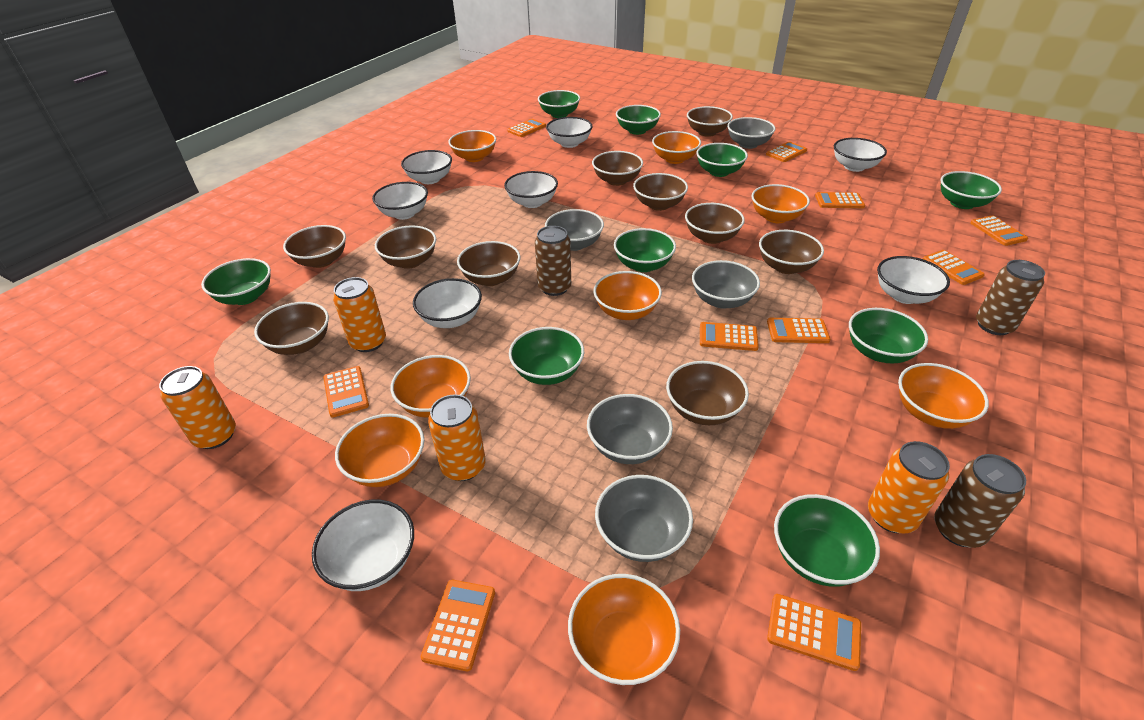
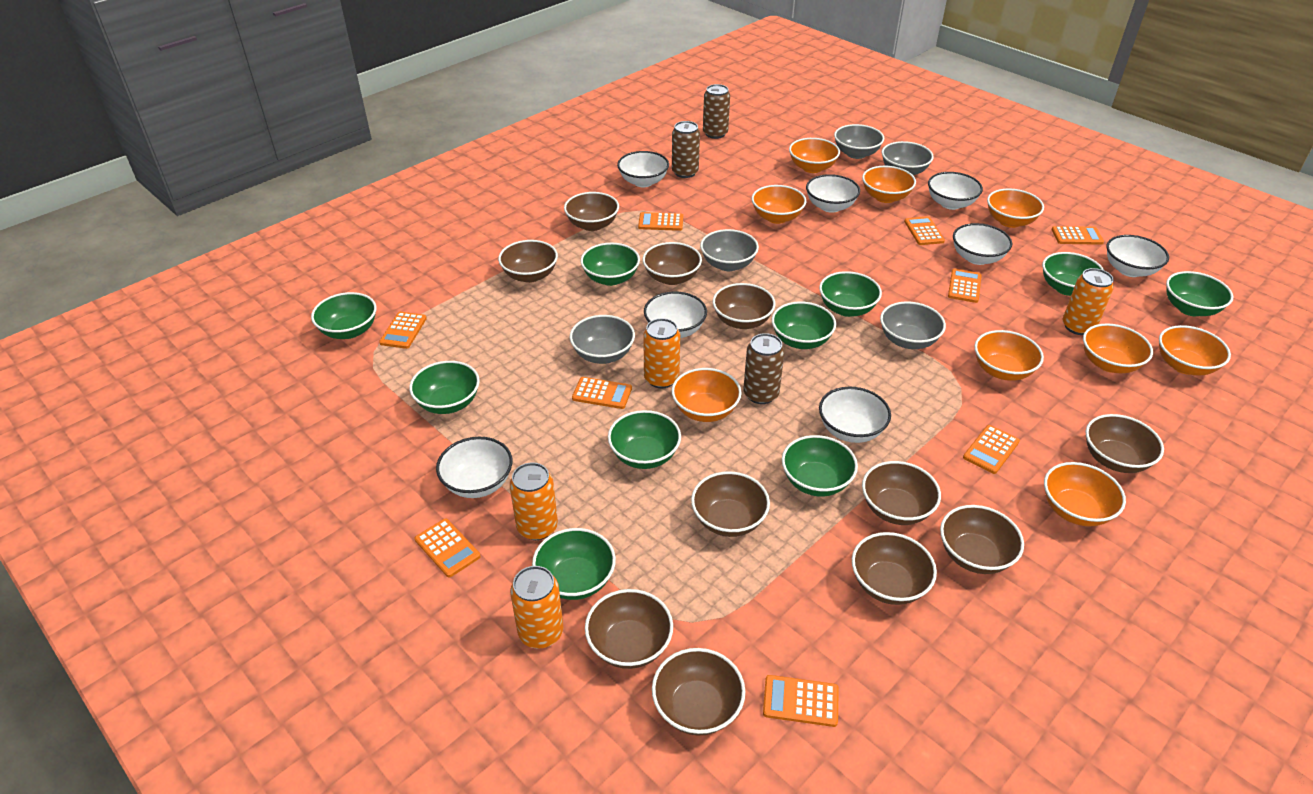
brown bowl: 10 -> 11
green bowl: 9 -> 10
orange bowl: 8 -> 9
orange calculator: 10 -> 9

